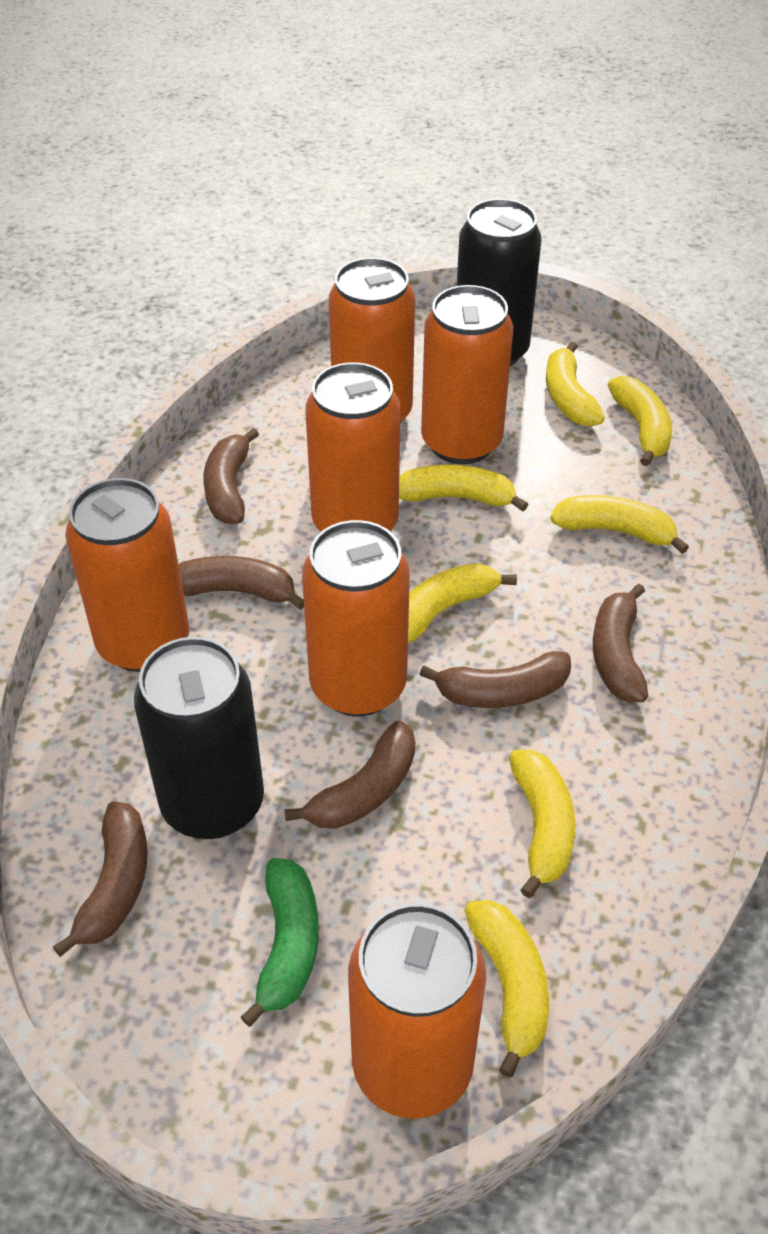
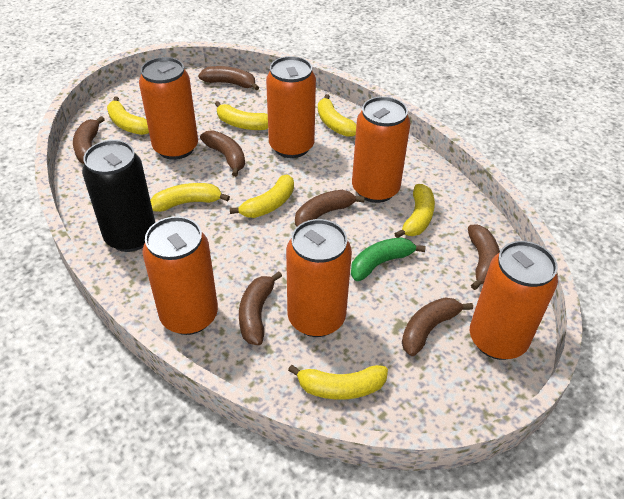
black can: 2 -> 1
brown banana: 6 -> 7

